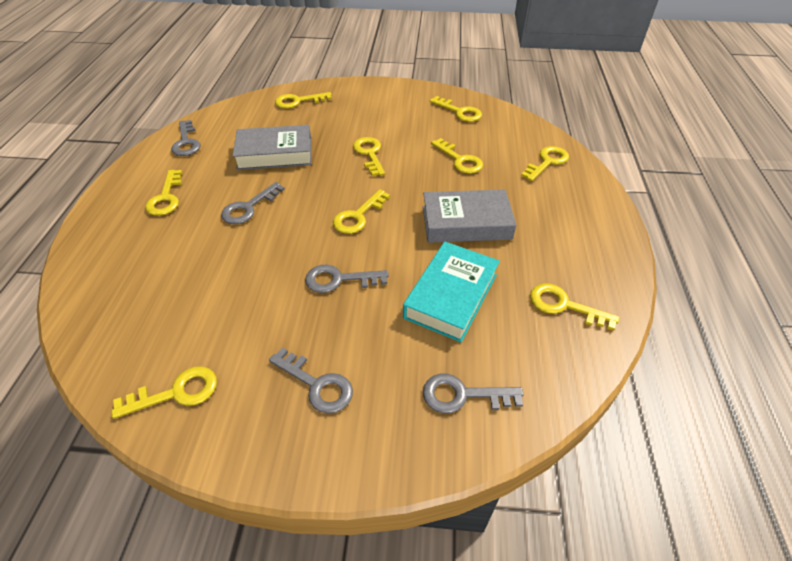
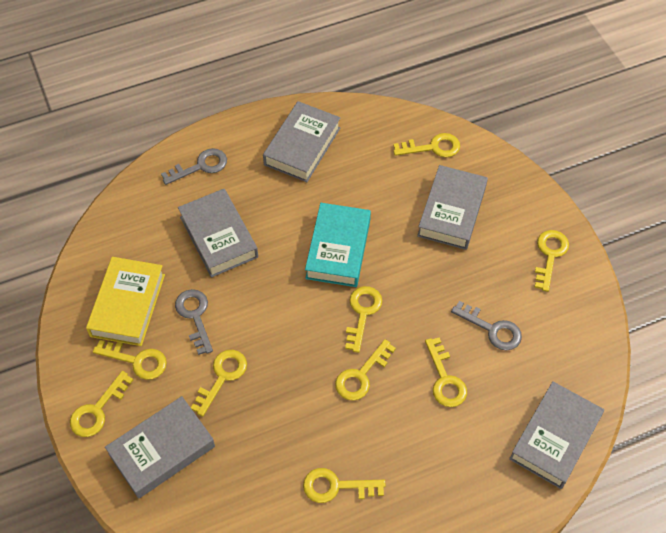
grey book: 2 -> 5
grey key: 5 -> 3
yellow book: 0 -> 1

